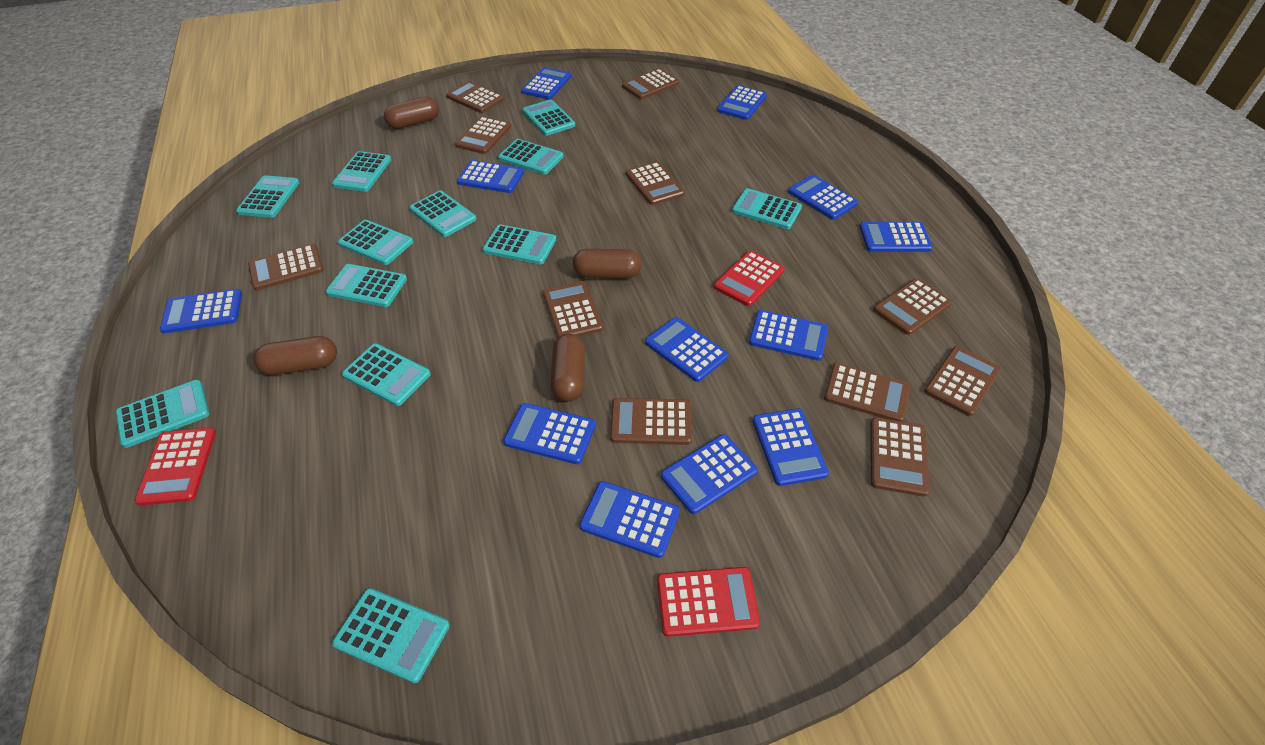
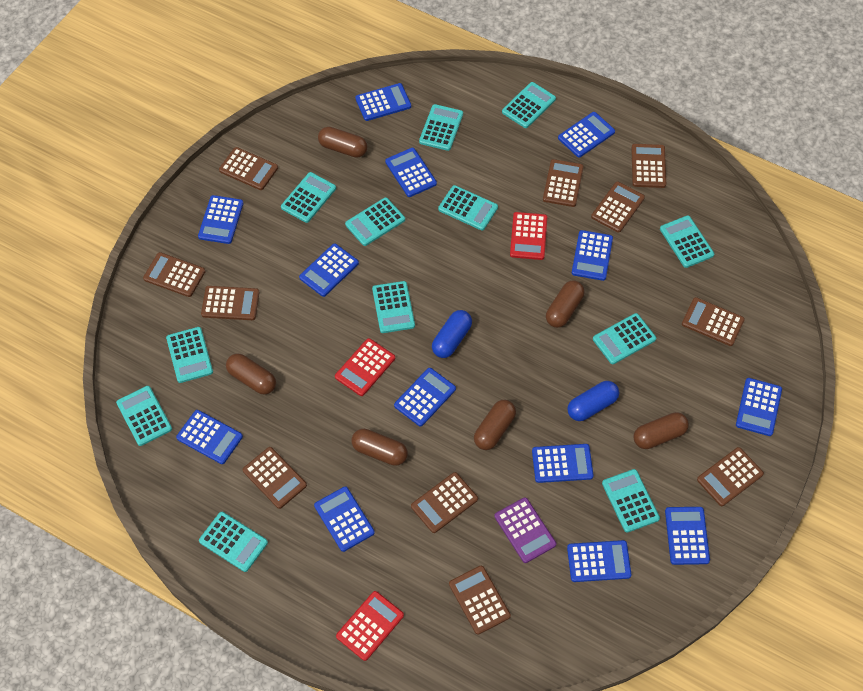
blue calculator: 12 -> 13
blue capsule: 0 -> 2
brown capsule: 4 -> 6
purple calculator: 0 -> 1

